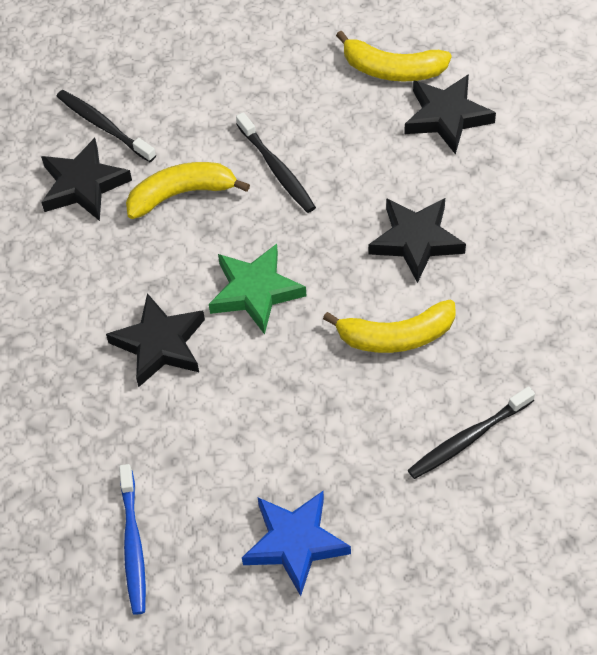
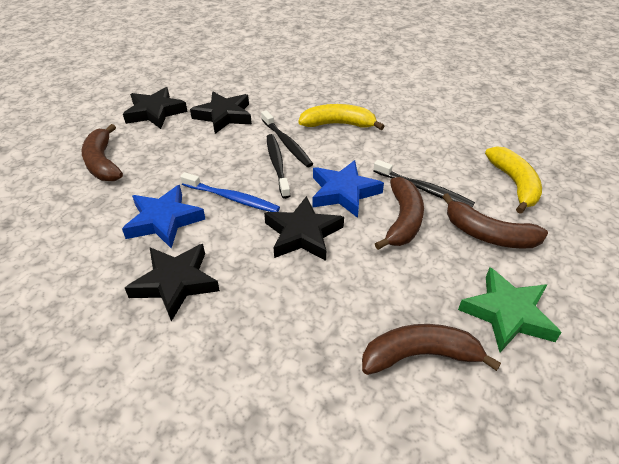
blue star: 1 -> 2
brown banana: 0 -> 4
yellow banana: 3 -> 2

